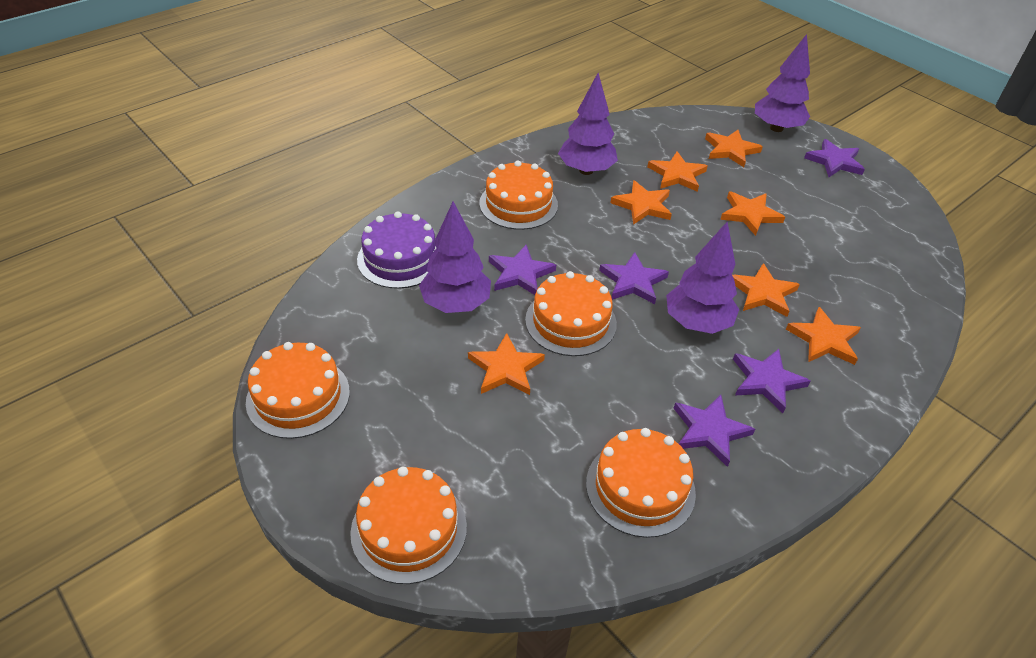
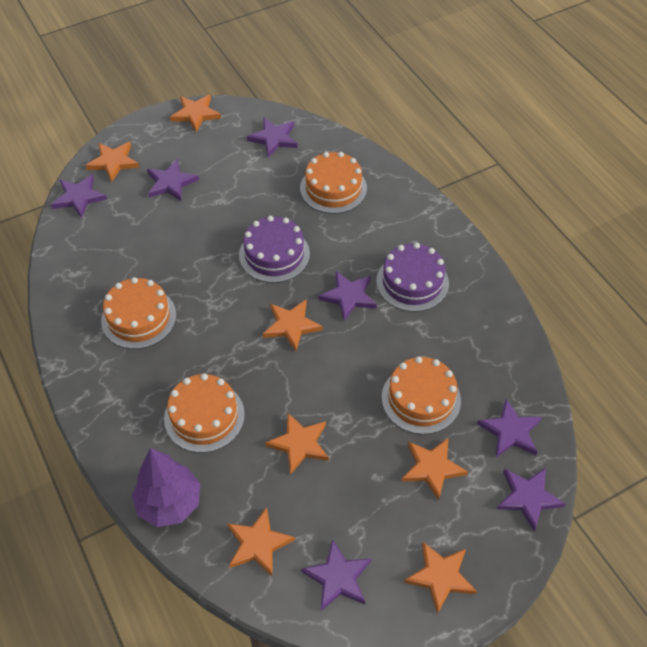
orange cake: 5 -> 4
purple cake: 1 -> 2
purple star: 5 -> 7
purple tree: 4 -> 1

